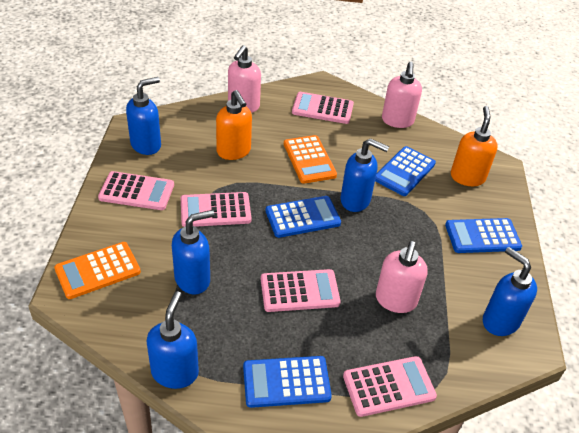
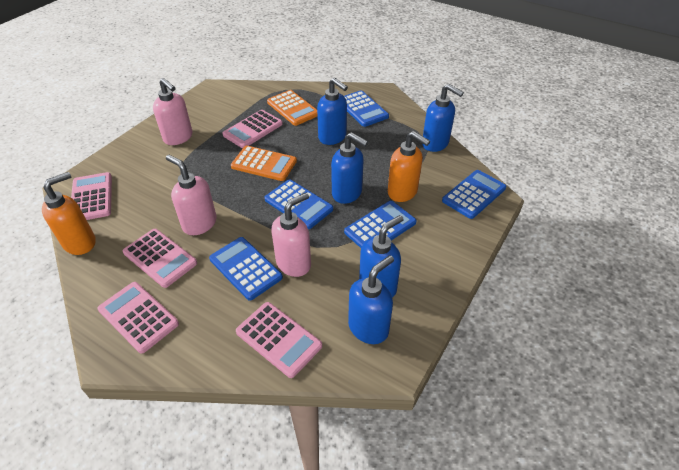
blue calculator: 4 -> 5

